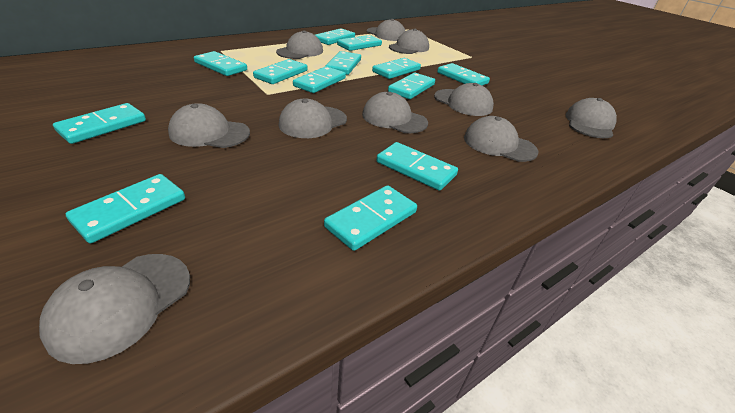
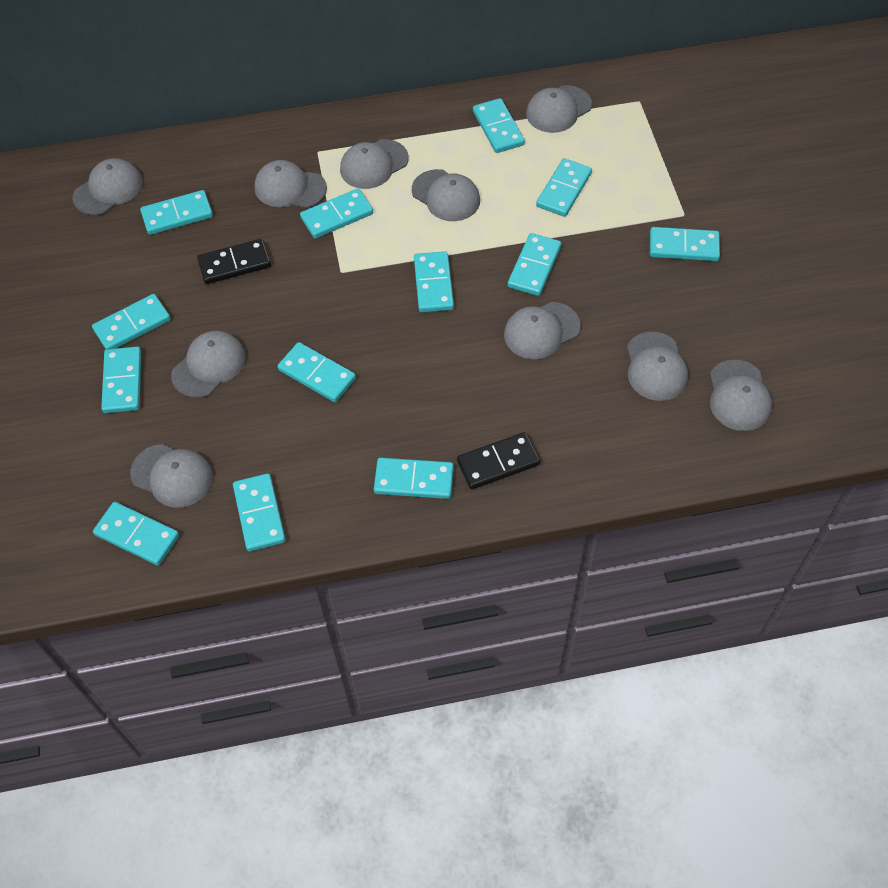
black domino: 0 -> 2

